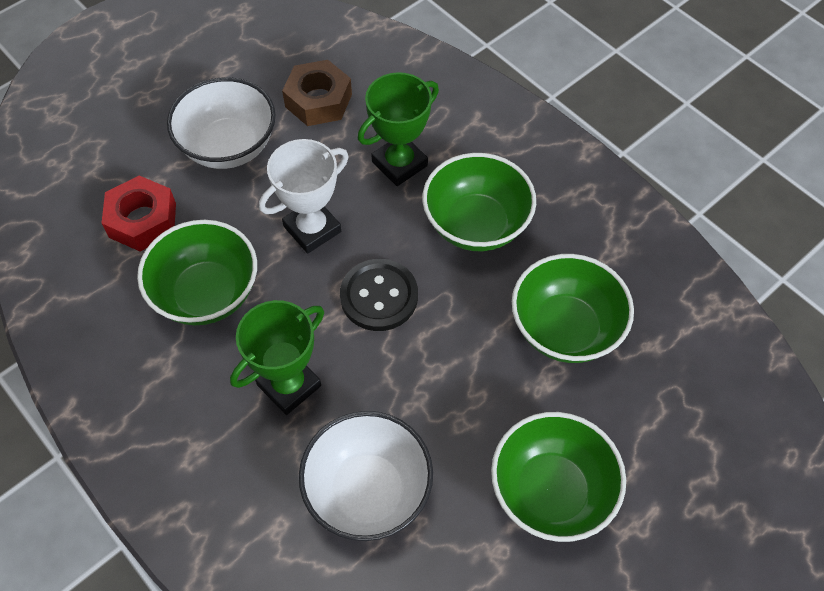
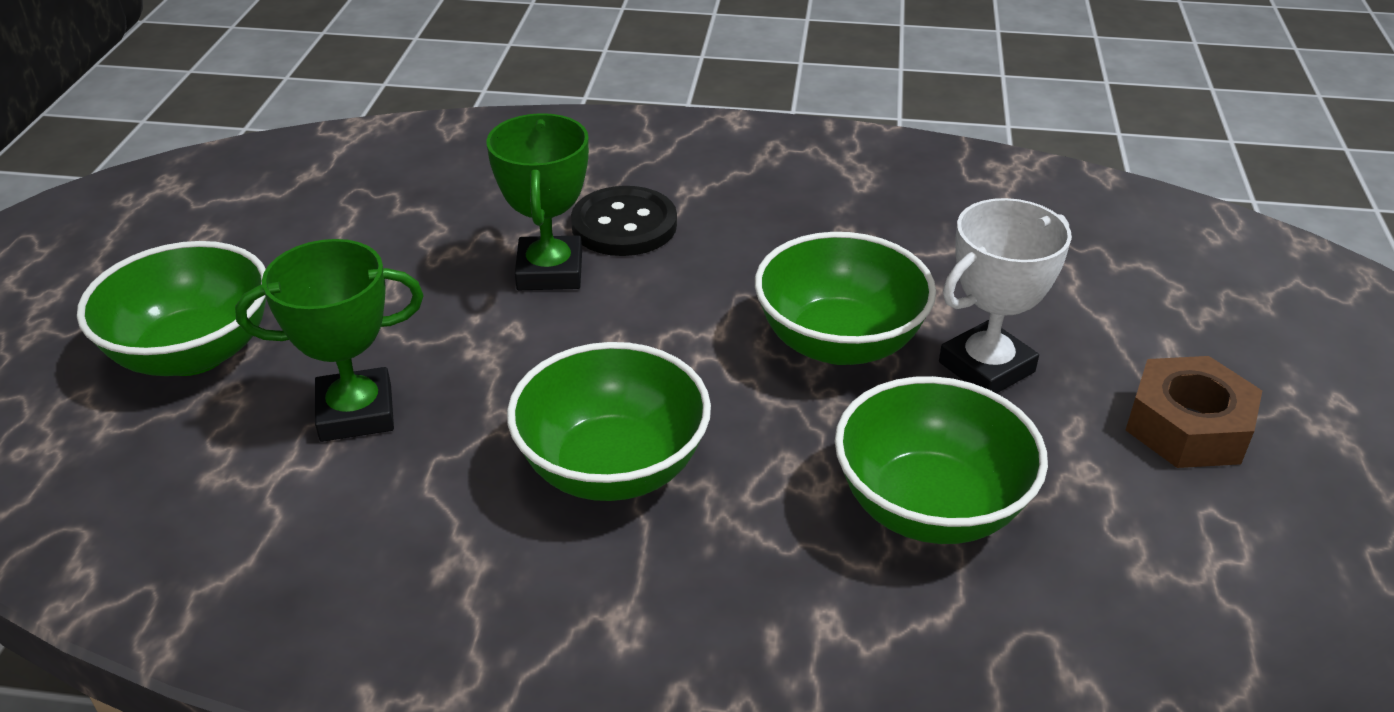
red nut: 1 -> 0
white bowl: 2 -> 0

